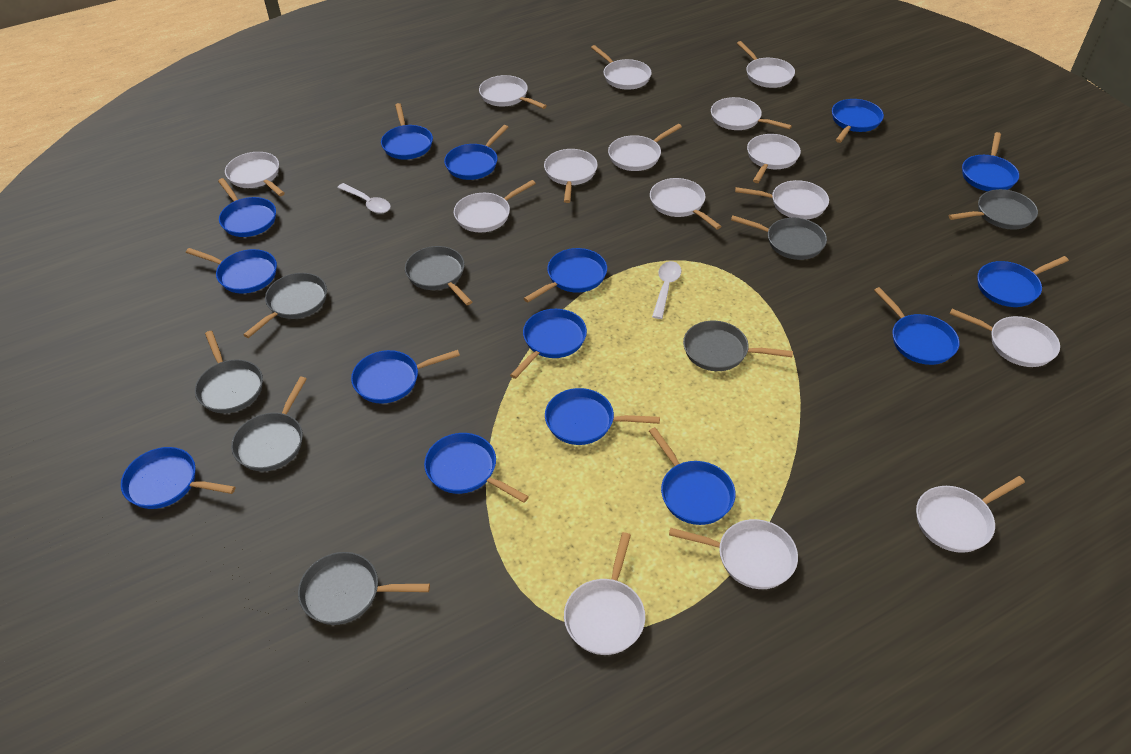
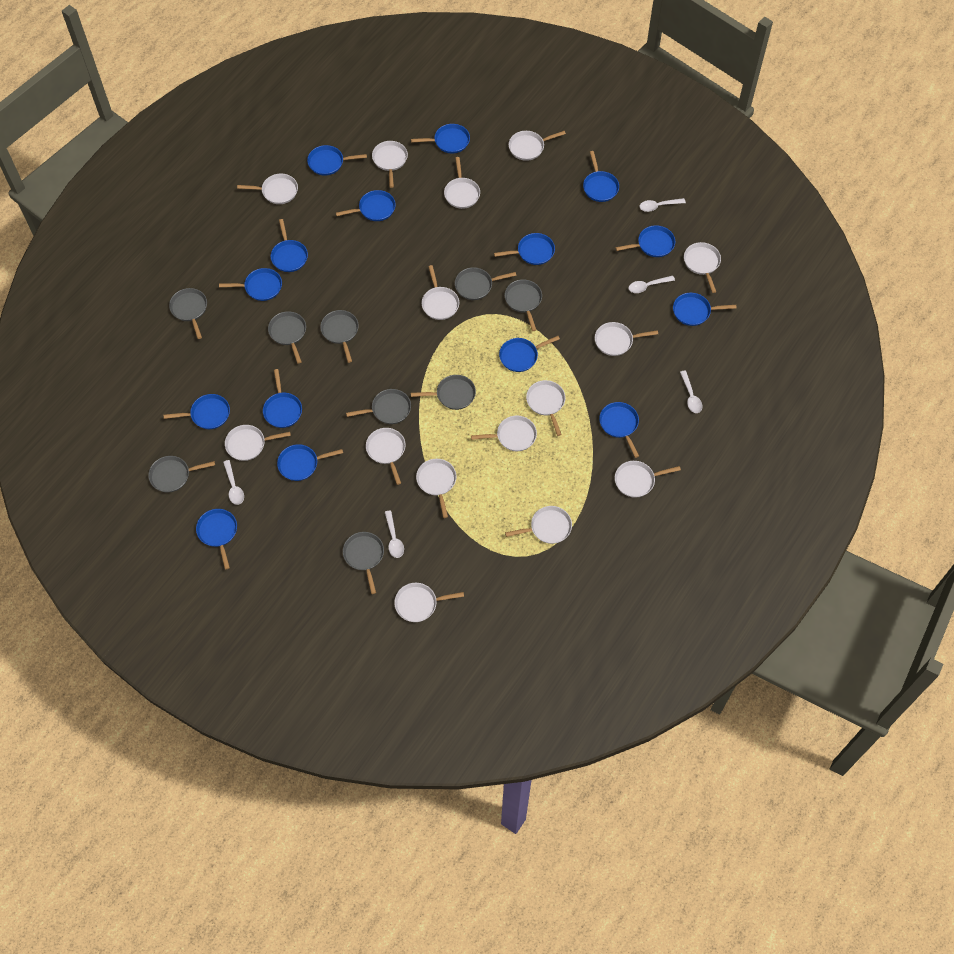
grey pan: 8 -> 9
white spoon: 2 -> 5

